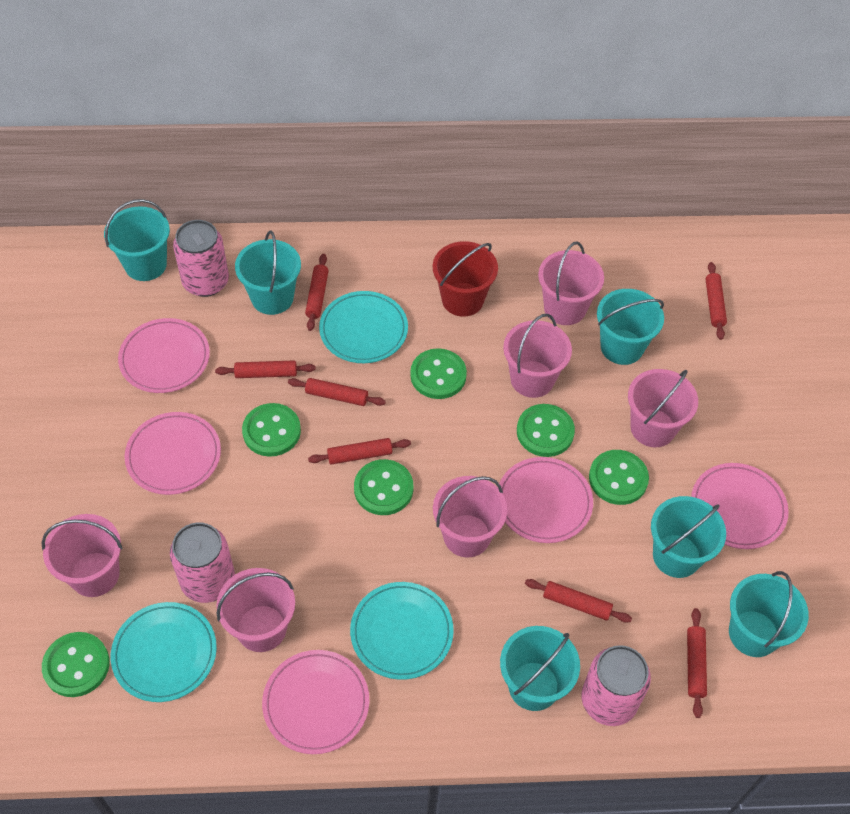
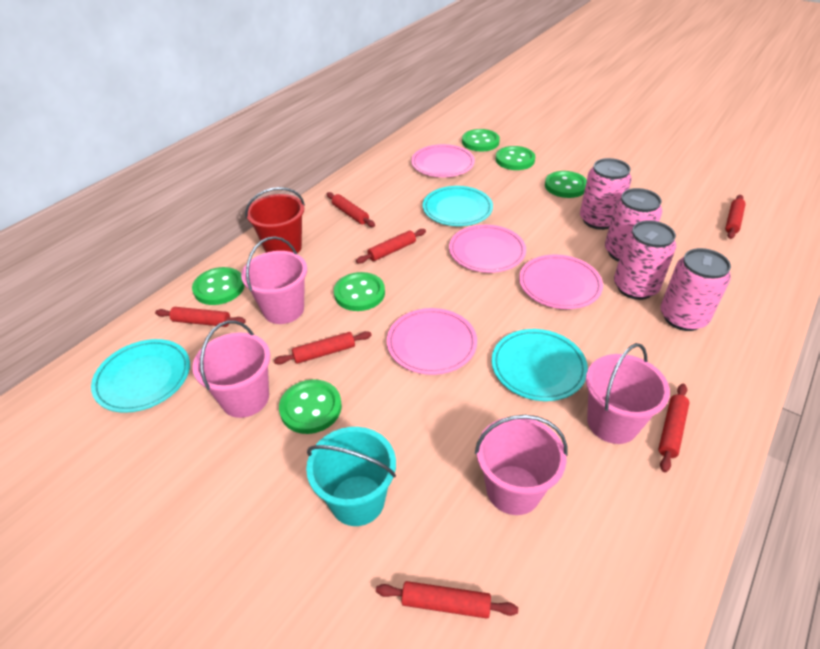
pink bucket: 6 -> 4
pink can: 3 -> 4
pink plate: 5 -> 4
turquoise bucket: 6 -> 1

